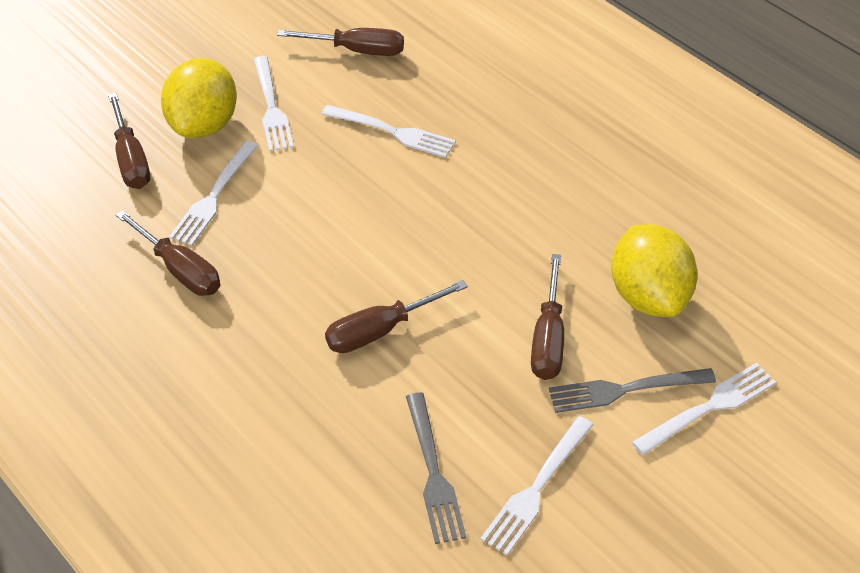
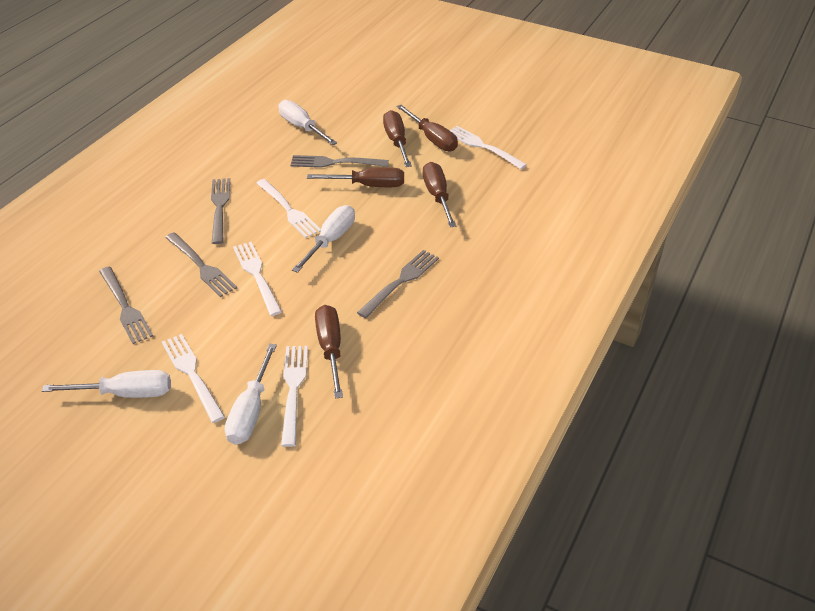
grey fork: 2 -> 5
white screwdriver: 0 -> 4
yellow lemon: 2 -> 0

